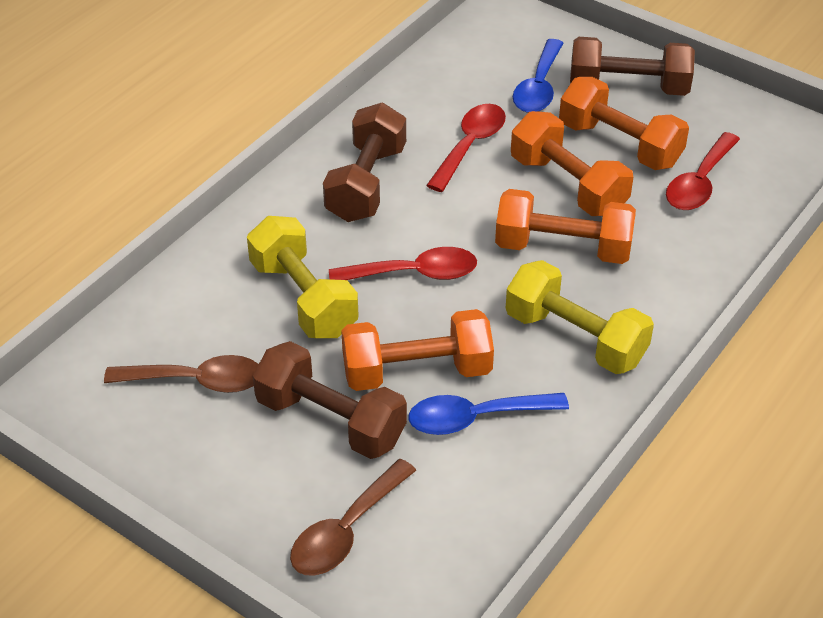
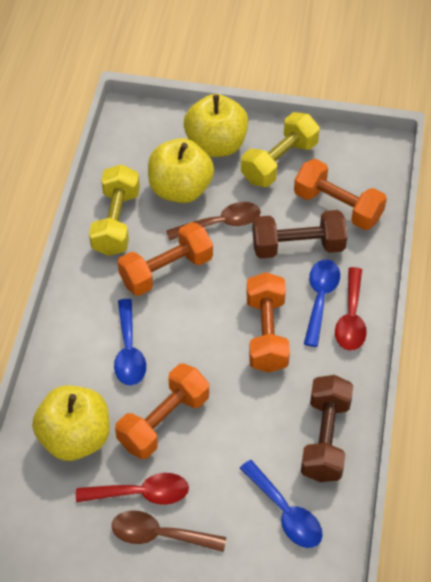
blue spoon: 2 -> 3
brown dumbbell: 3 -> 2
red spoon: 3 -> 2
yellow apple: 0 -> 3

